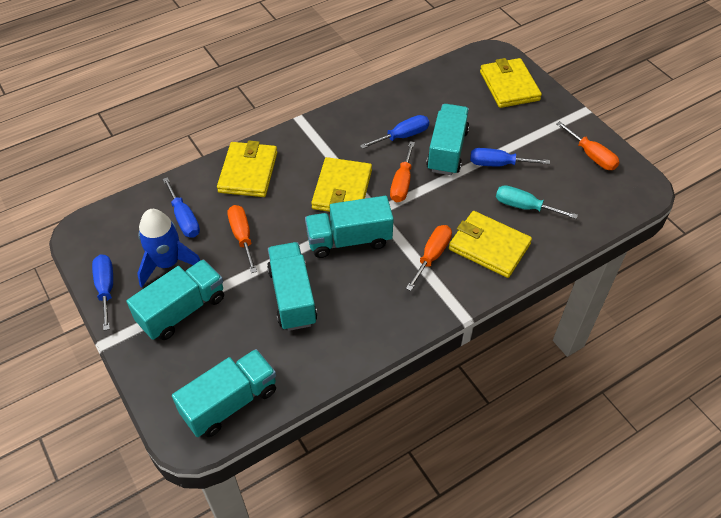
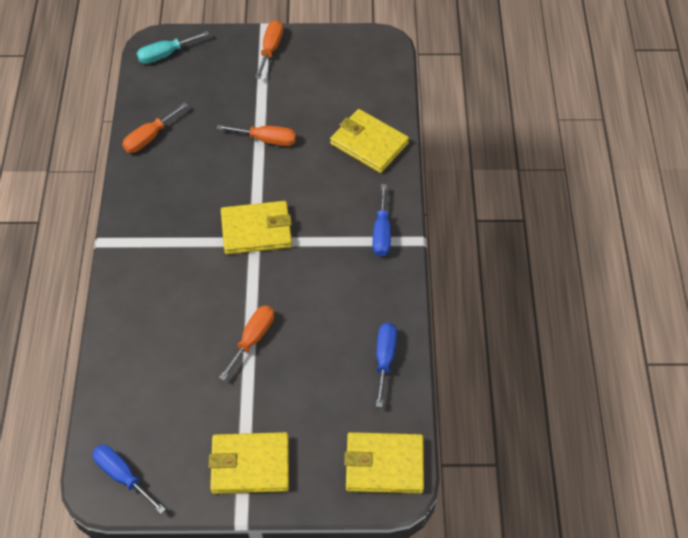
blue rocket: 1 -> 0
blue screwdriver: 4 -> 3
turquoise truck: 5 -> 0

